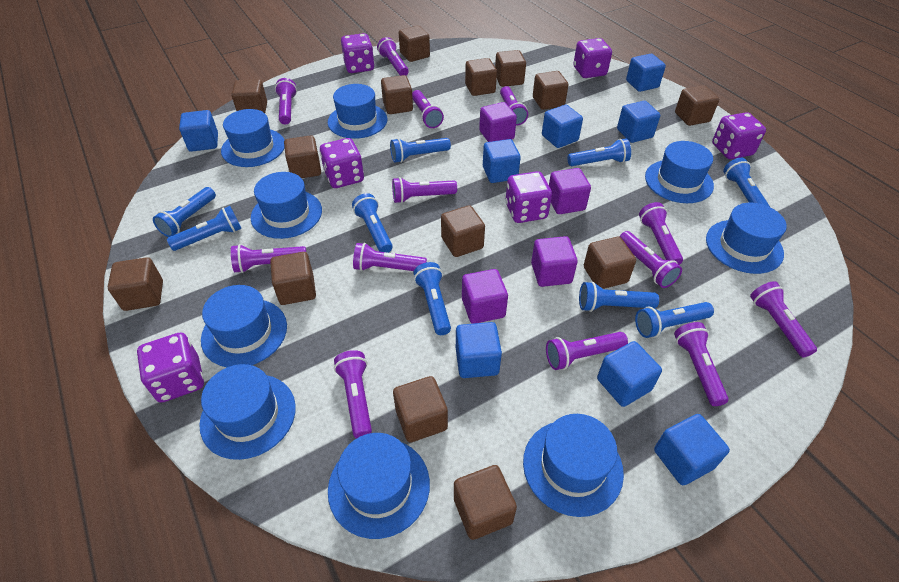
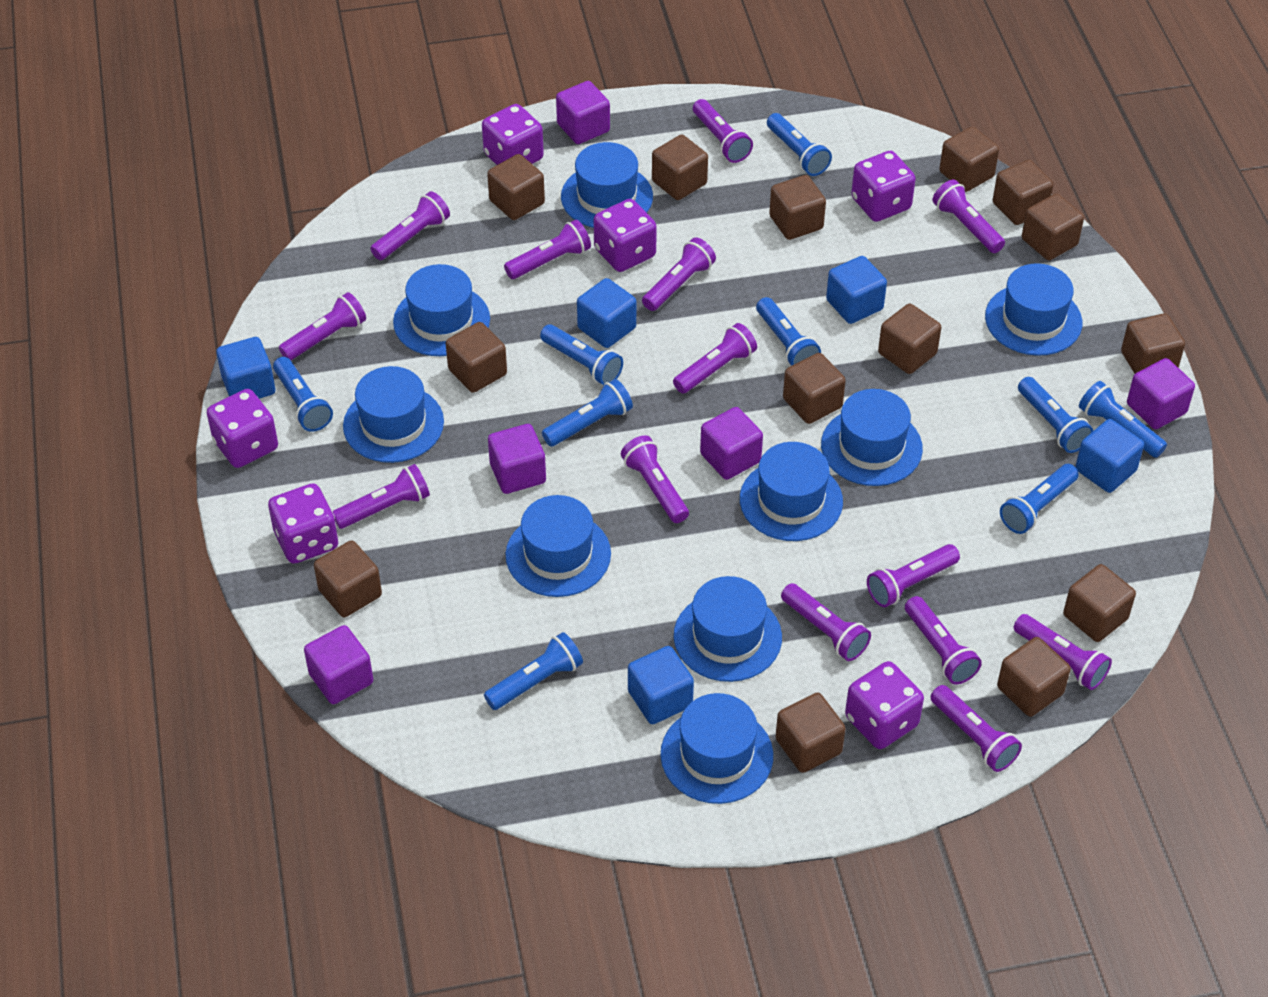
blue cube: 8 -> 5
purple cube: 4 -> 5
purple flashlight: 13 -> 14

